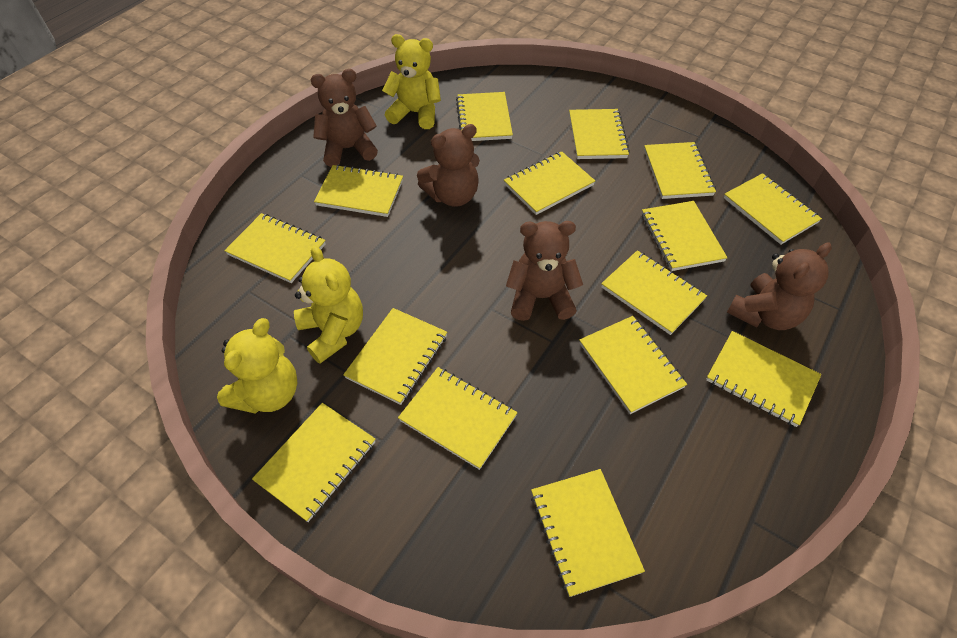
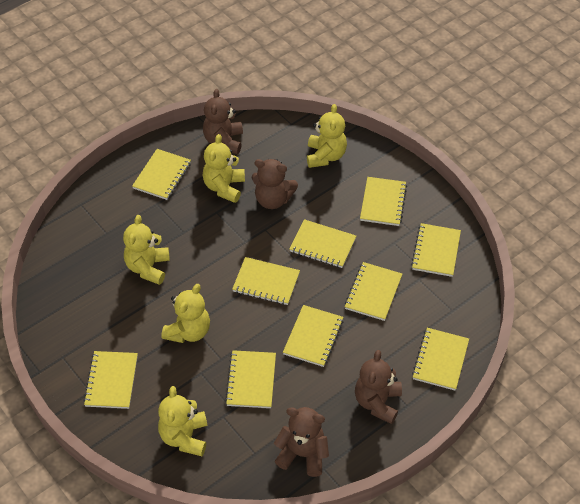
yellow notebook: 15 -> 10
yellow teddy bear: 3 -> 5

